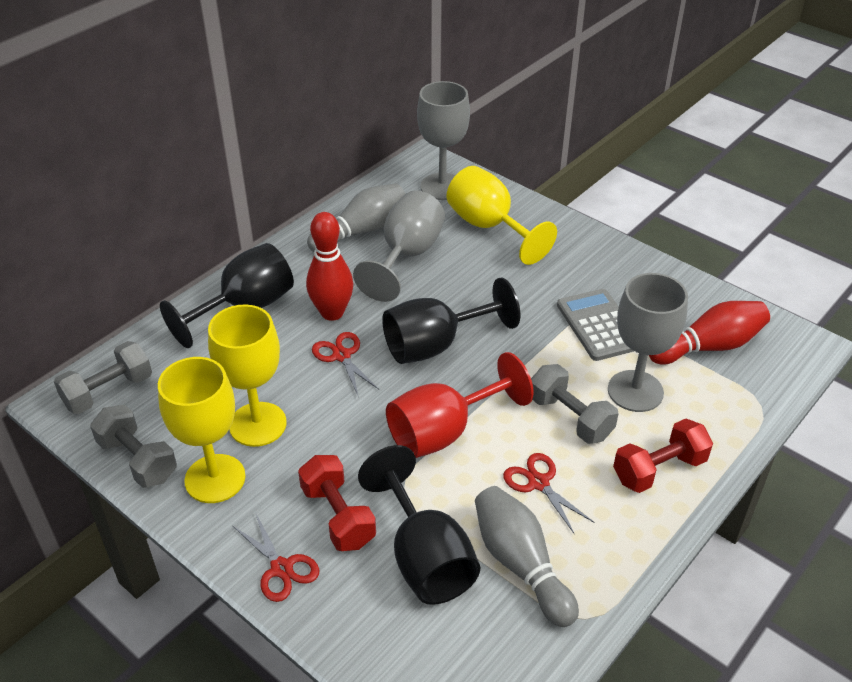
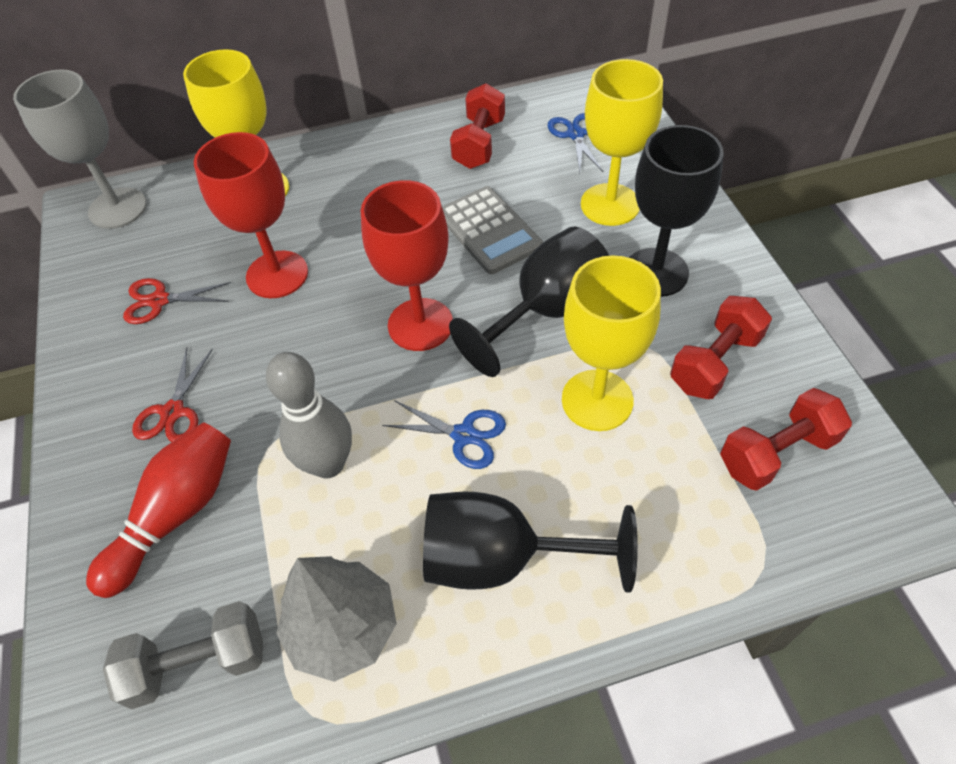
blue scissors: 0 -> 2
grey bowling pin: 2 -> 1
grey dumbbell: 3 -> 1
grey goblet: 3 -> 1
grey tree: 0 -> 1
red bowling pin: 2 -> 1
red dumbbell: 2 -> 3
red goblet: 1 -> 2
red scissors: 3 -> 2

